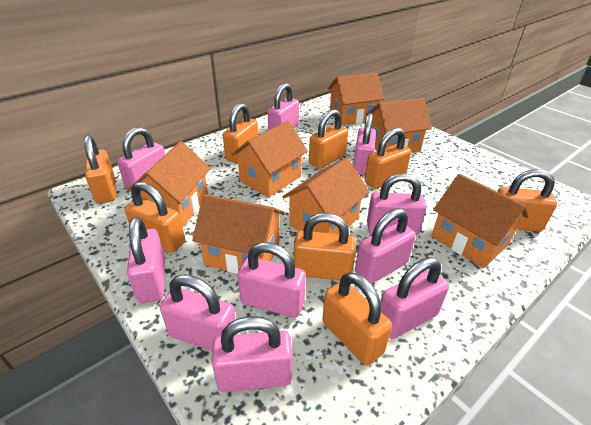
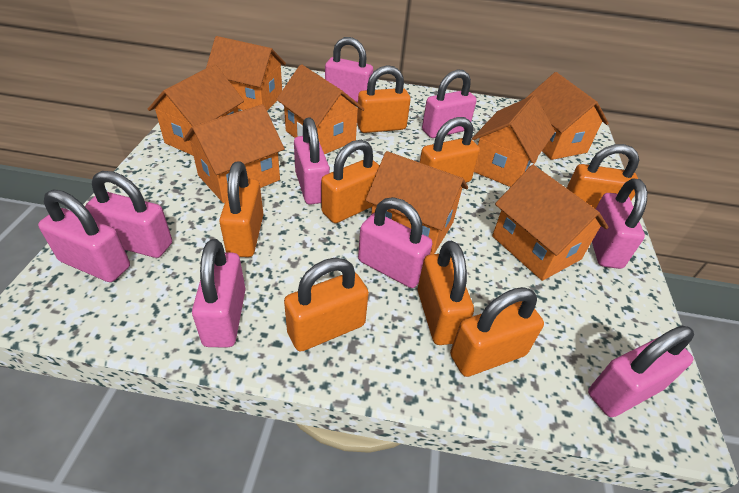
orange house: 7 -> 8
pink padlock: 10 -> 9

